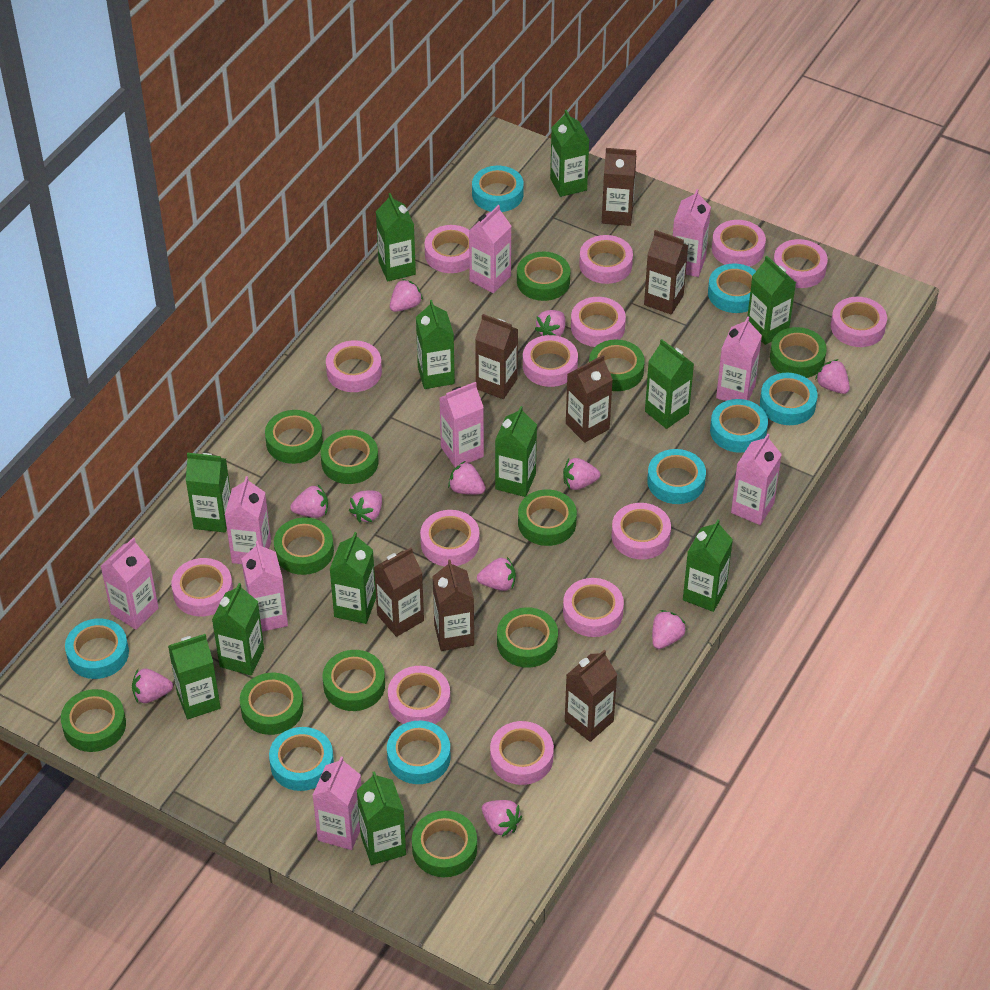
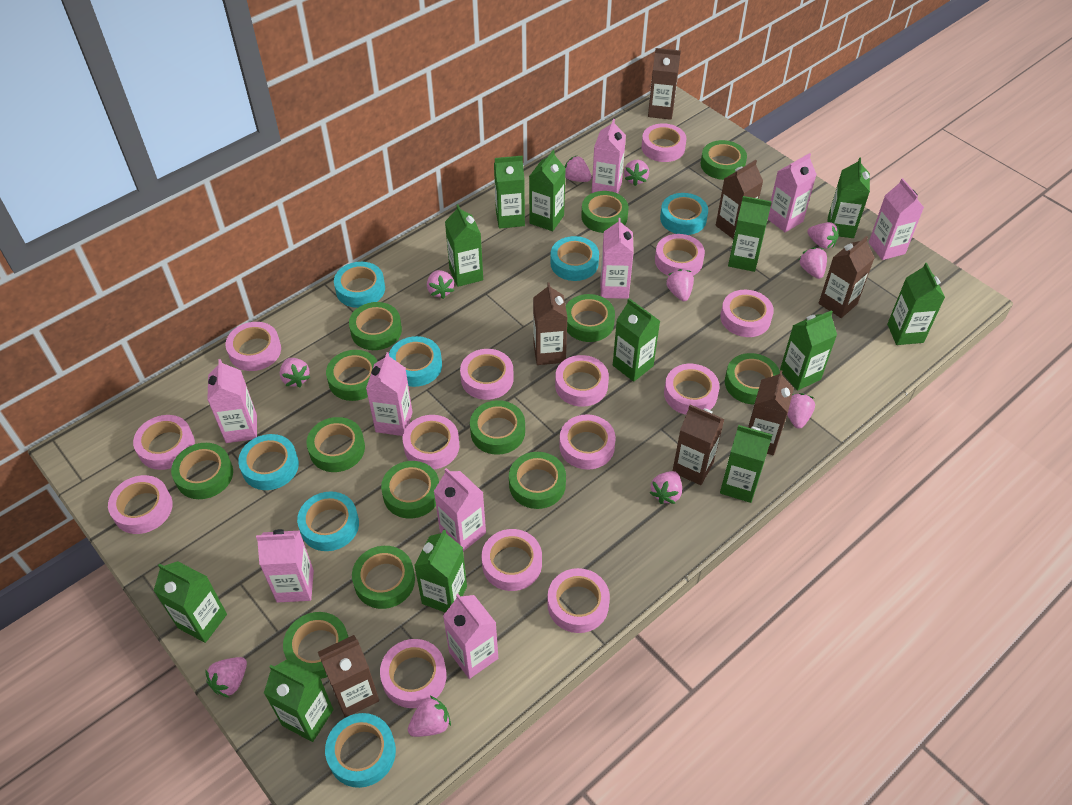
green tape: 12 -> 13
turquoise tape: 8 -> 7

